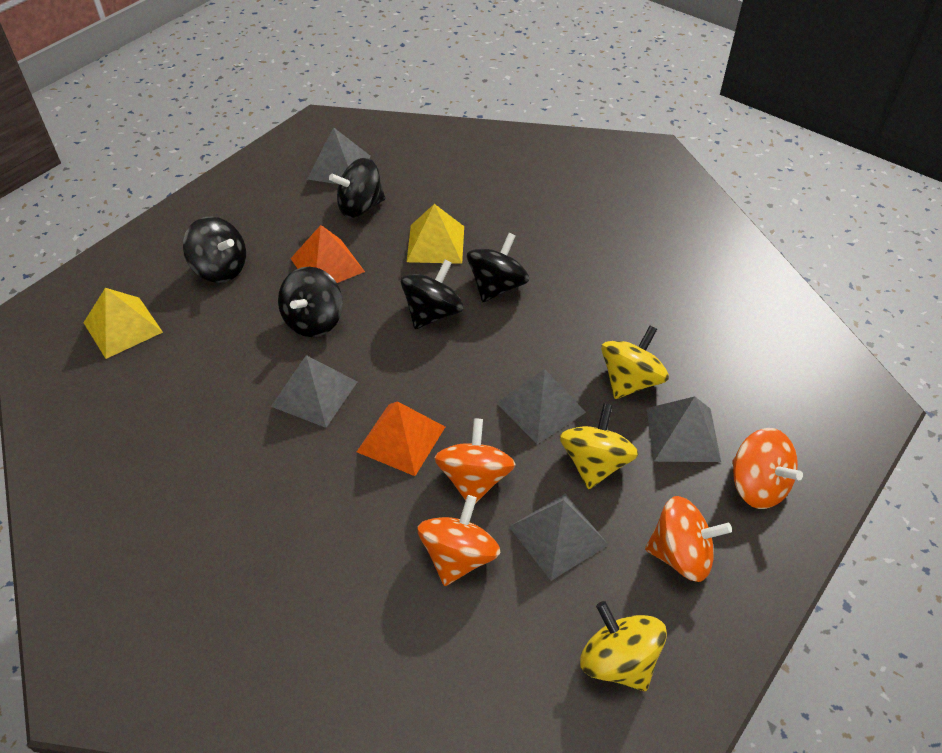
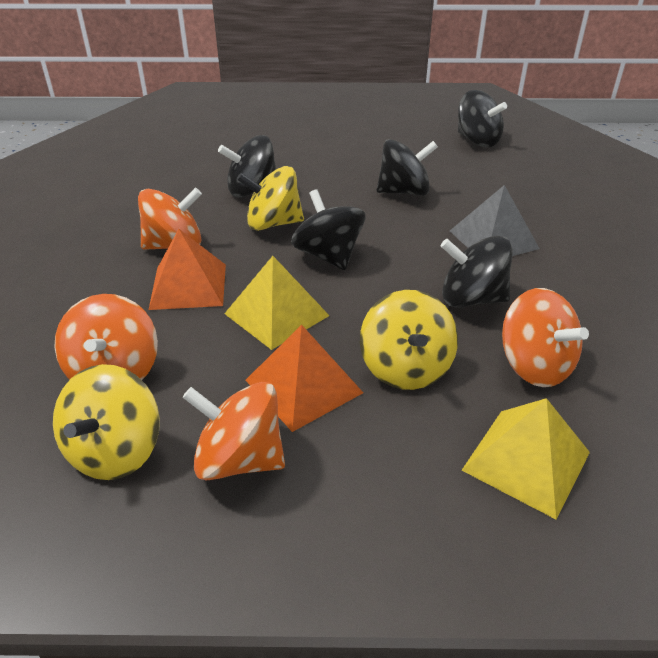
grey pyramid: 5 -> 1

